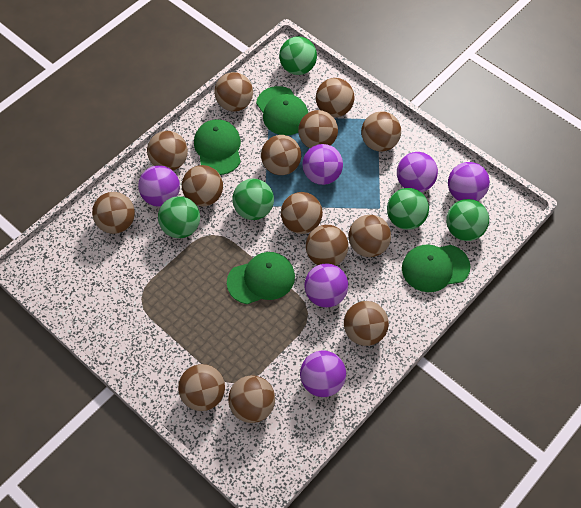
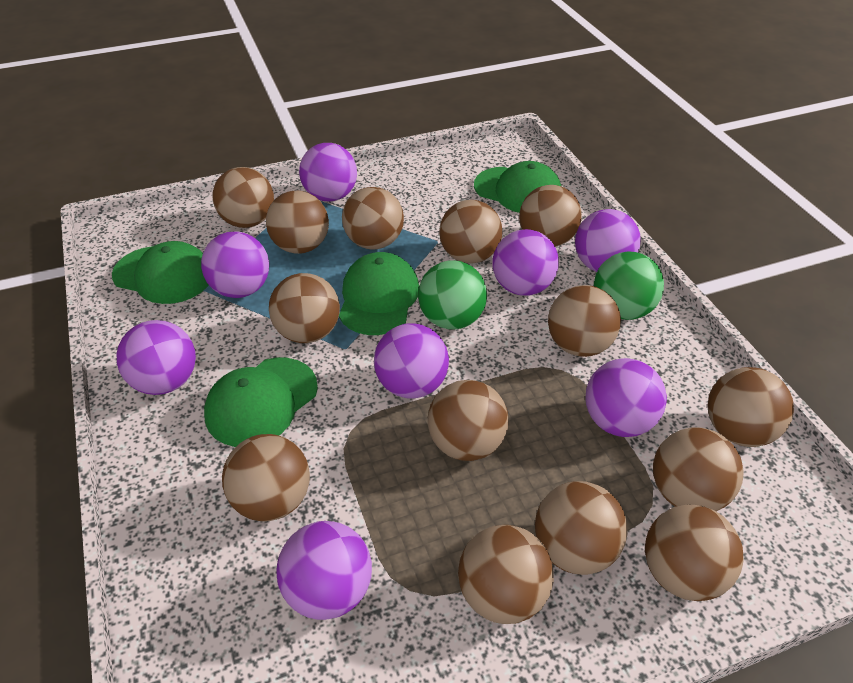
green ball: 5 -> 2
purple ball: 6 -> 8

